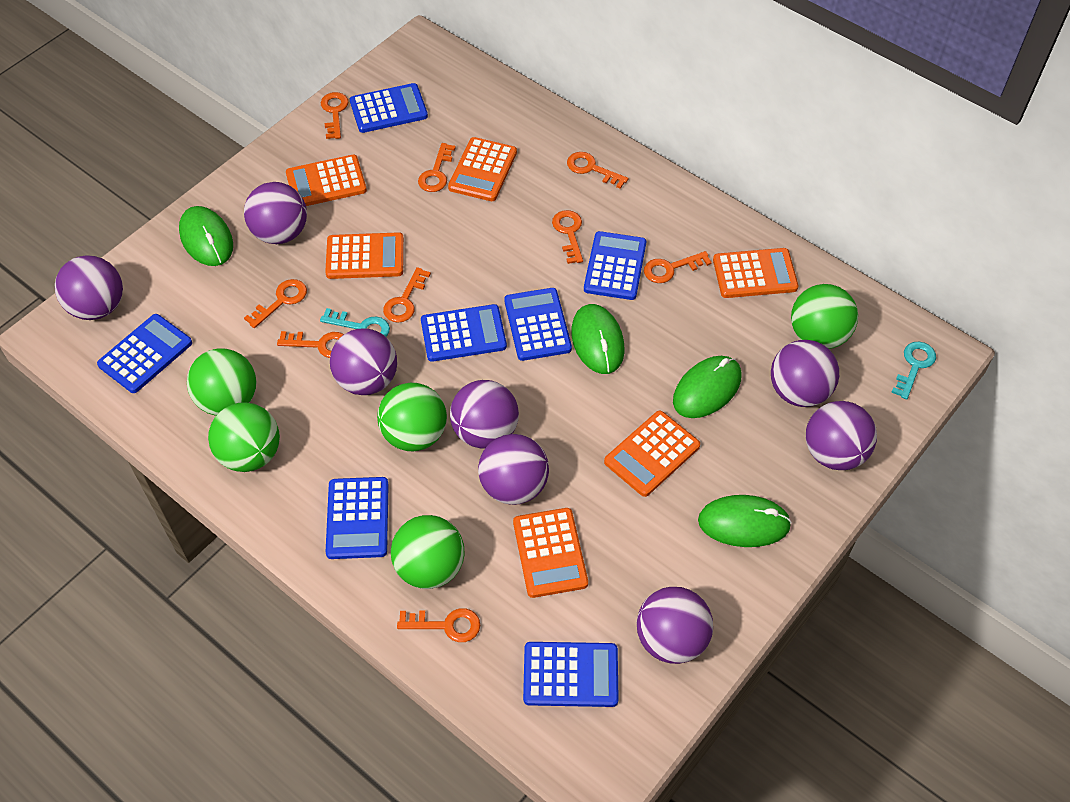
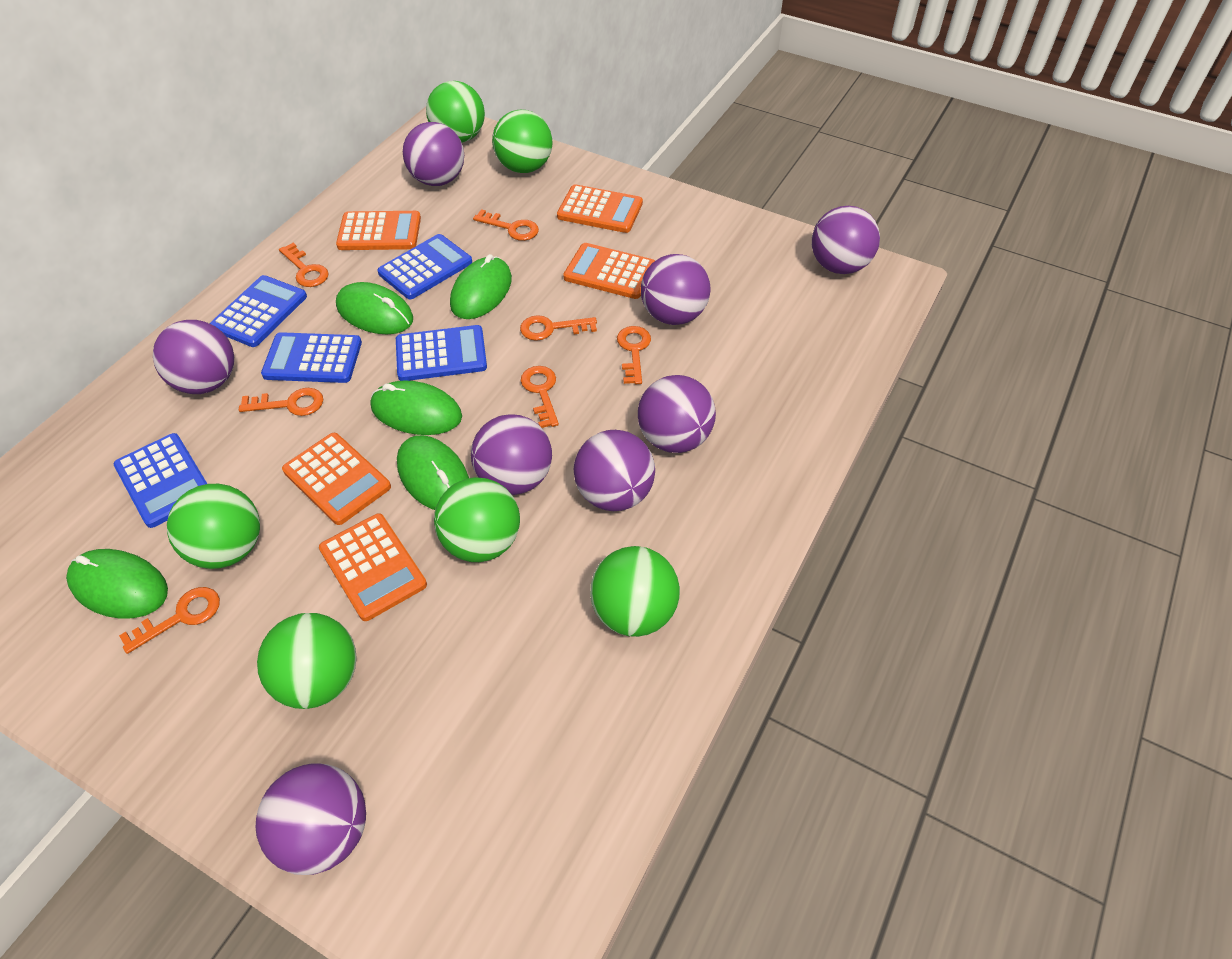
blue calculator: 7 -> 5
green ball: 5 -> 6
green mouse: 4 -> 5
orange calculator: 6 -> 5
orange key: 9 -> 7
turquoise key: 2 -> 0

